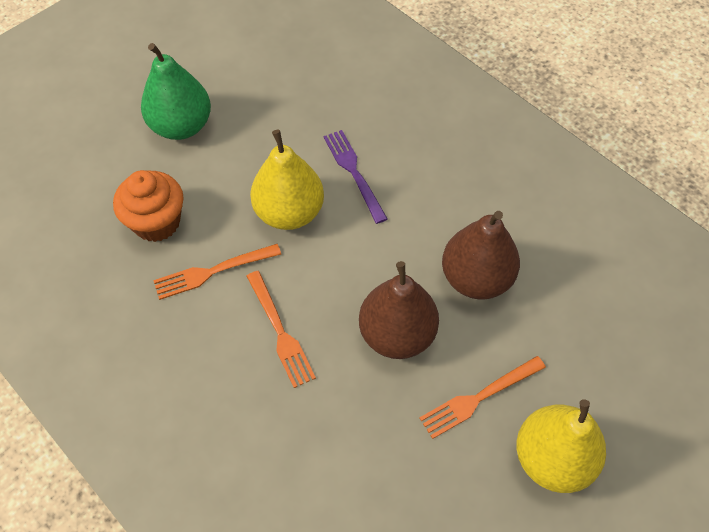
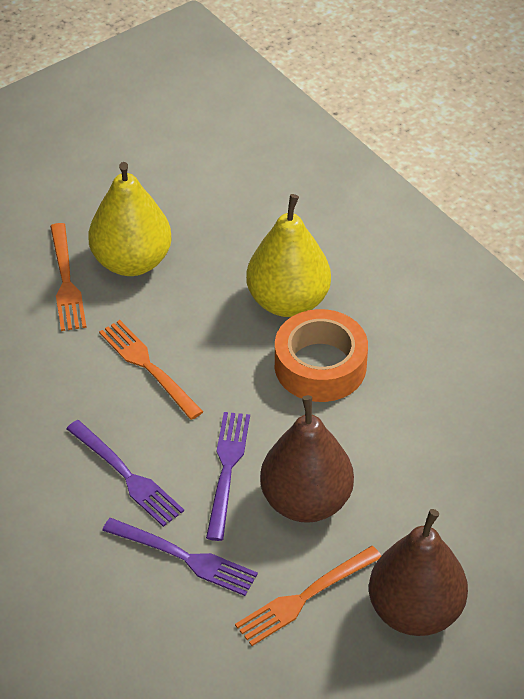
green pear: 1 -> 0
orange cupcake: 1 -> 0
orange tape: 0 -> 1
purple fork: 1 -> 3

